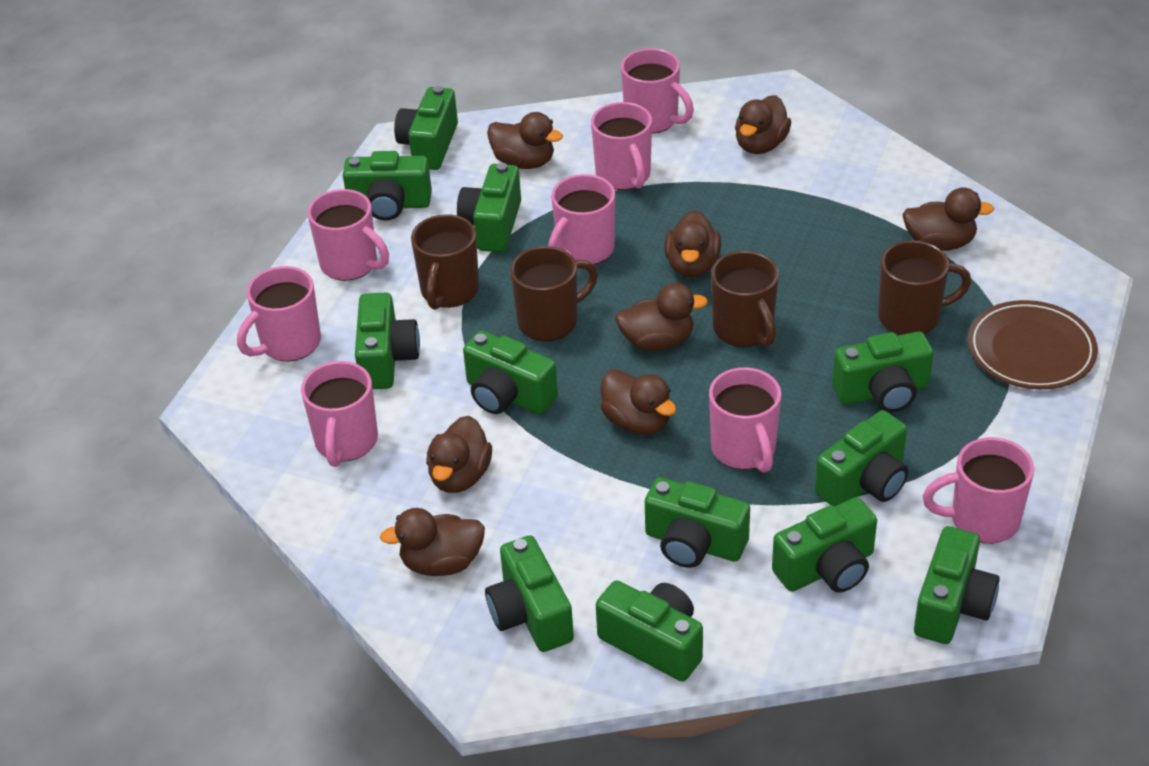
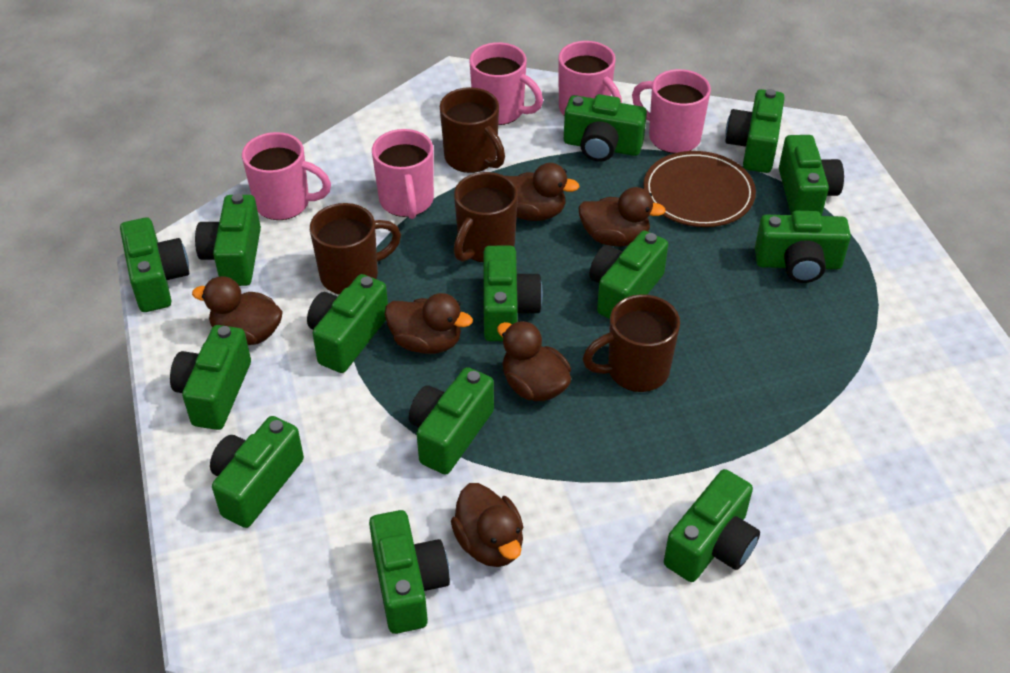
brown duck: 8 -> 6
green camera: 12 -> 14
pink mug: 8 -> 5

